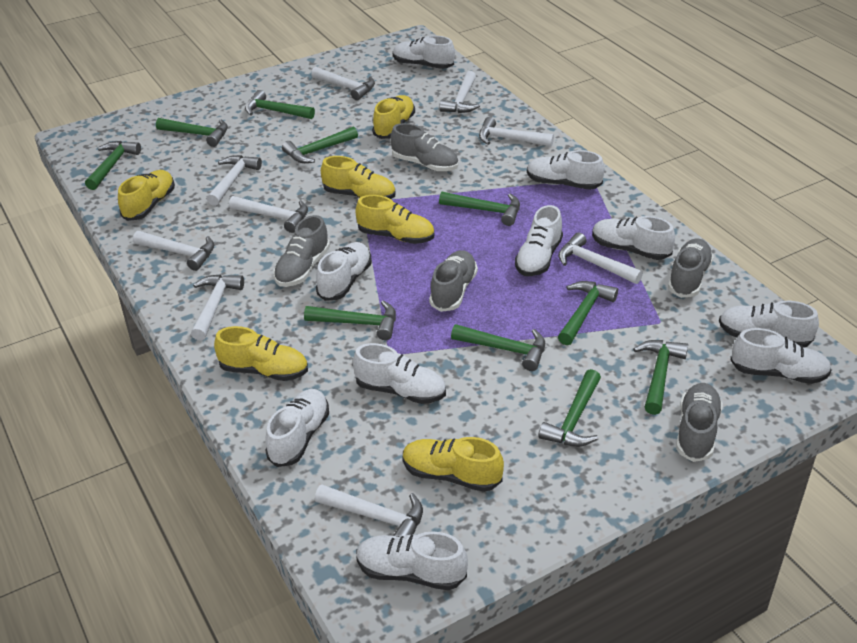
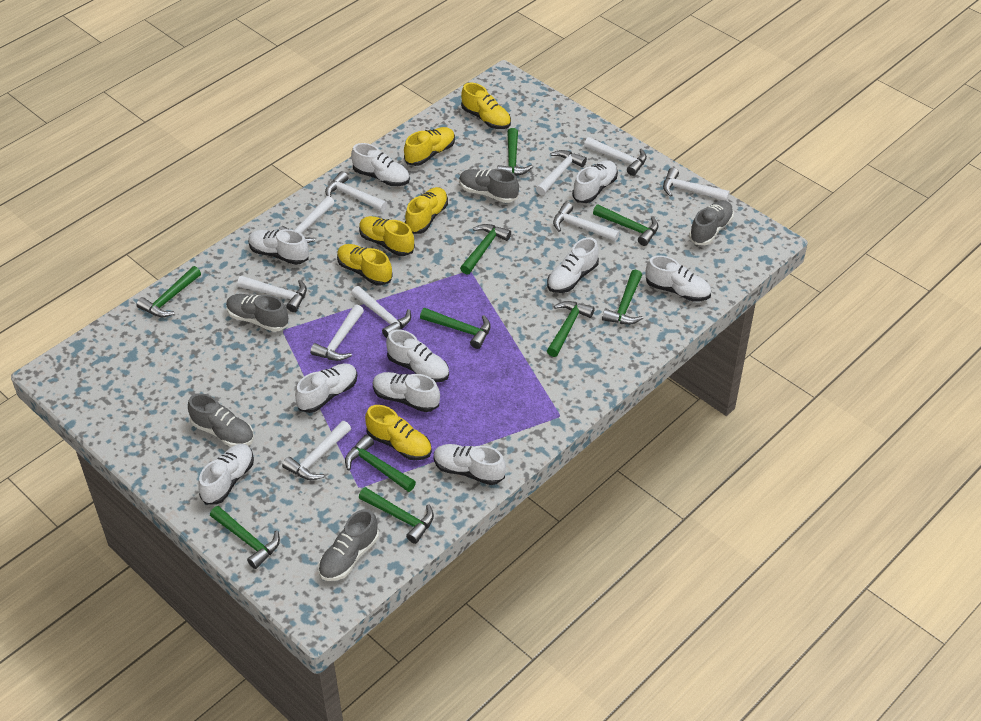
white hammer: 9 -> 10

